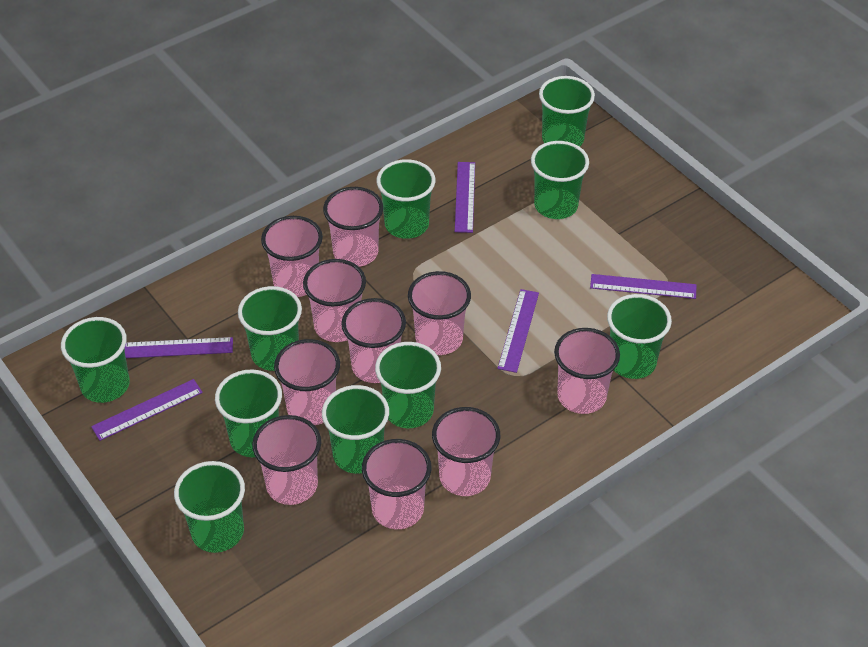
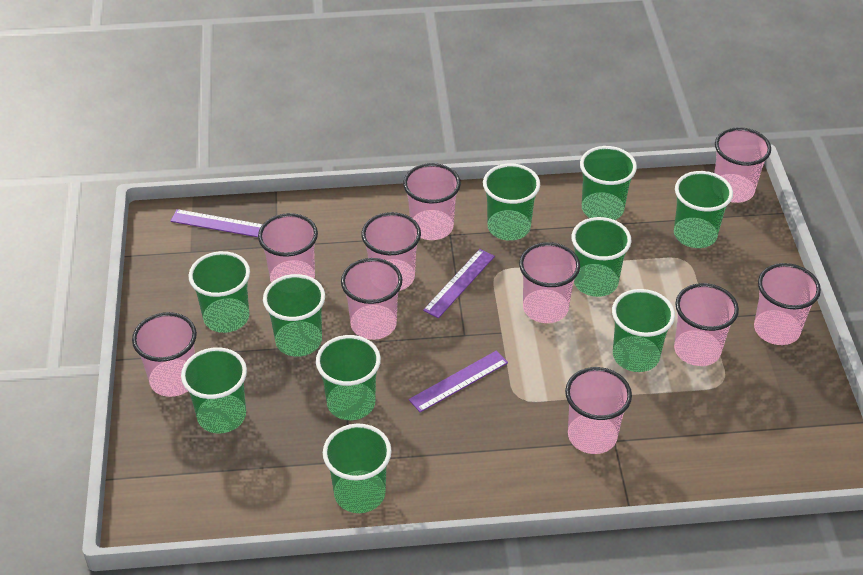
purple ruler: 5 -> 3

